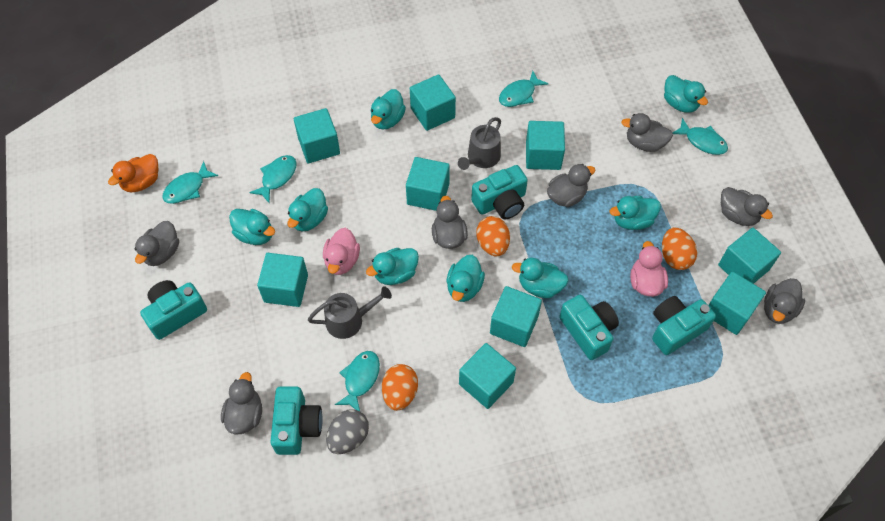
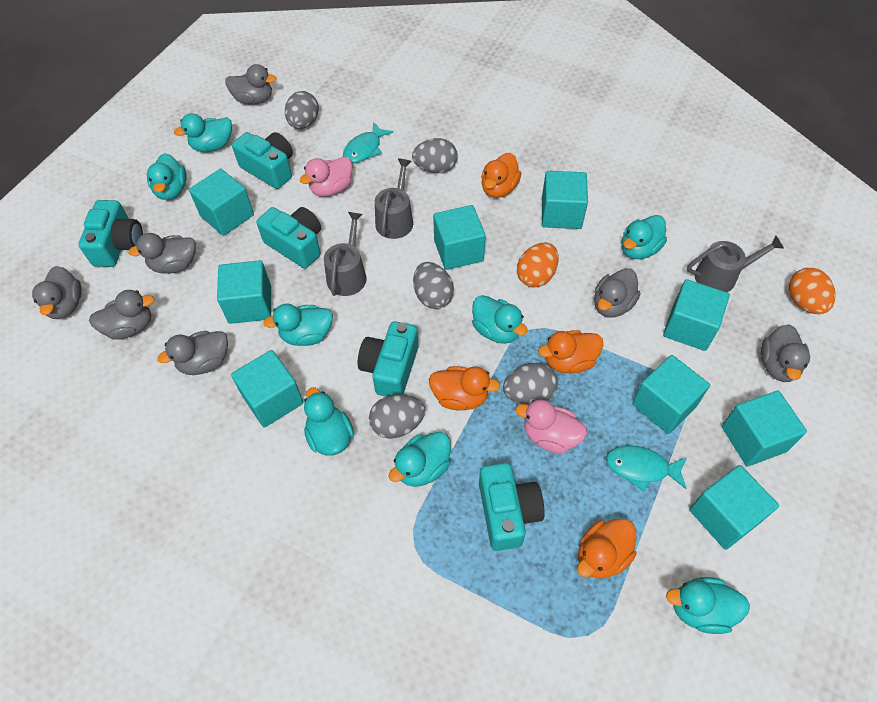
grey egg: 1 -> 5
grey watering can: 2 -> 3
orange duck: 1 -> 4
orange egg: 3 -> 2
turquoise fish: 5 -> 2

